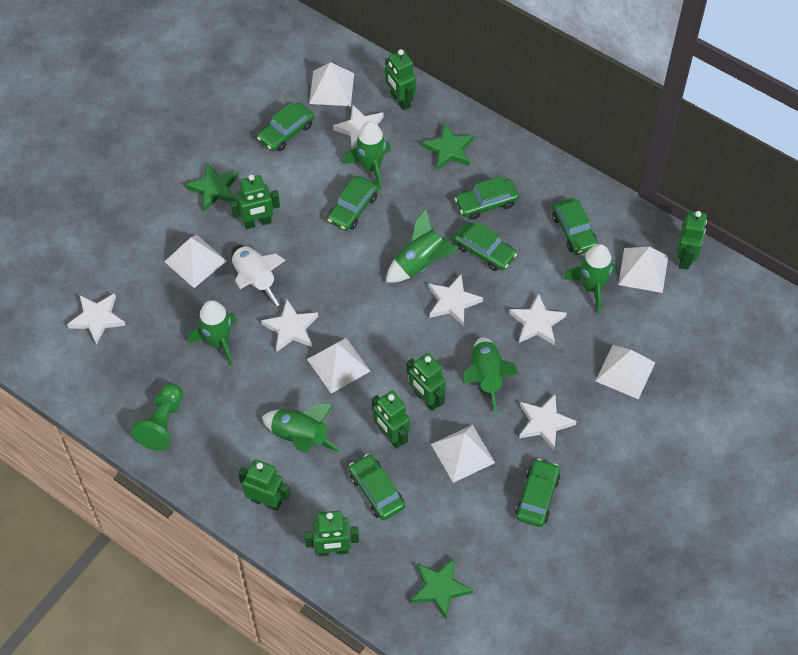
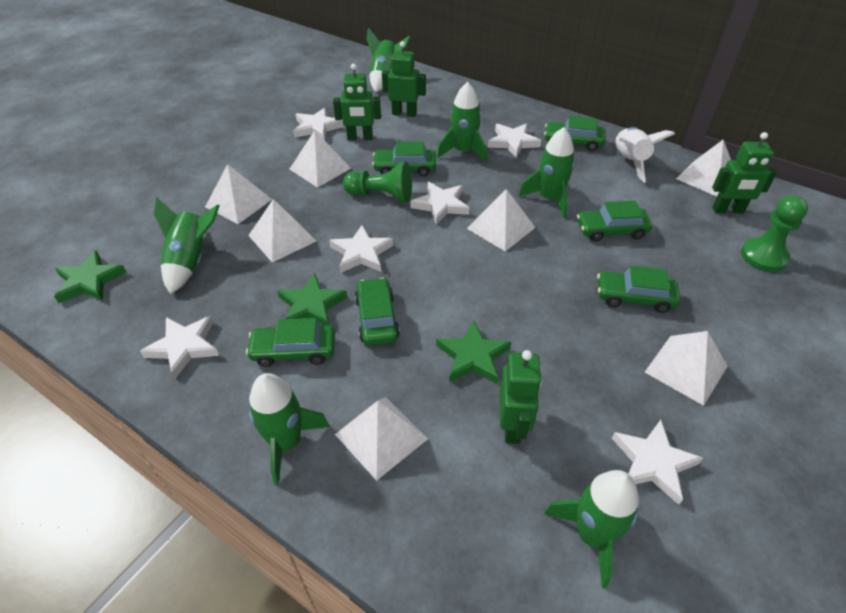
green car: 7 -> 6
green pawn: 1 -> 2
green robot: 7 -> 4
white pyramid: 6 -> 7

